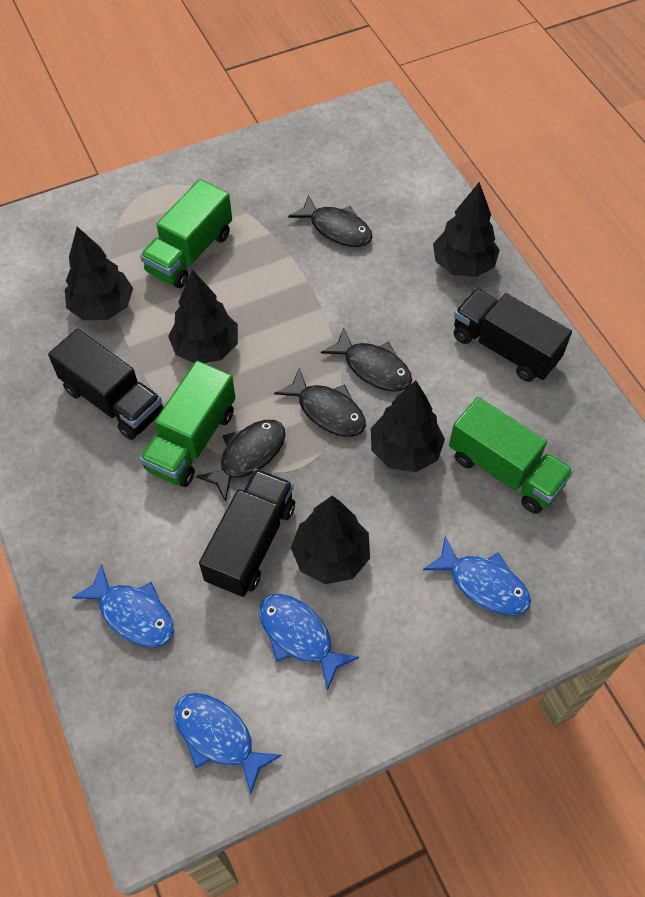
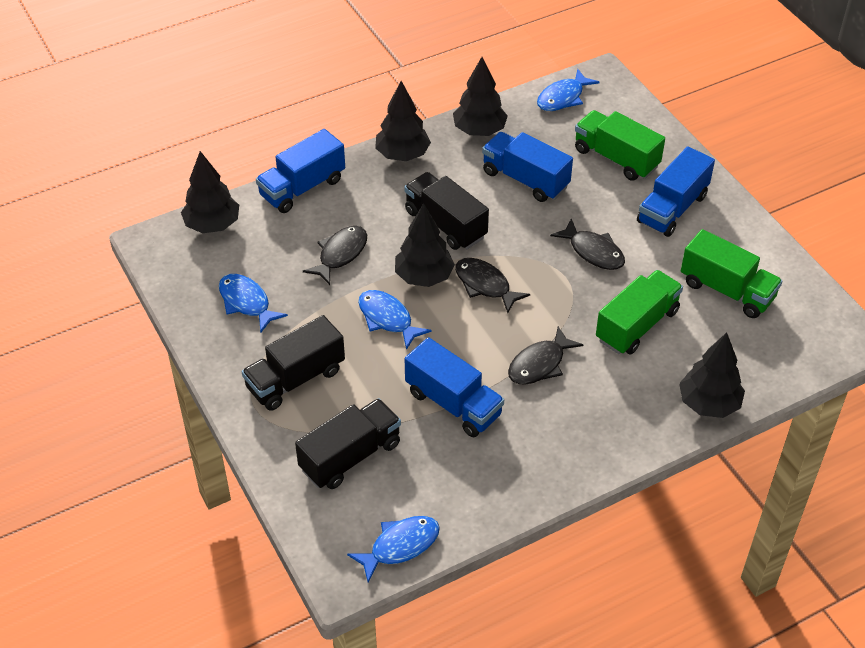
blue truck: 0 -> 4

